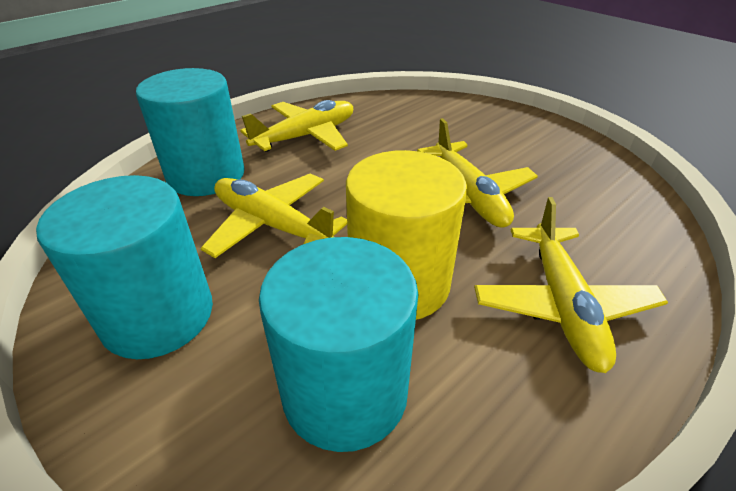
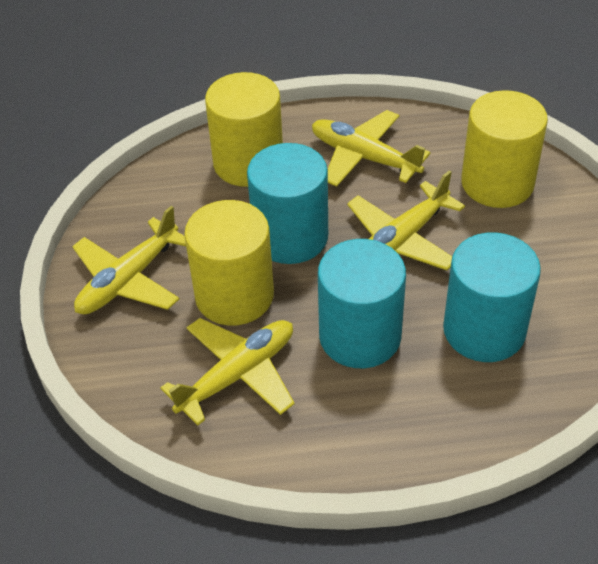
yellow cylinder: 1 -> 3

